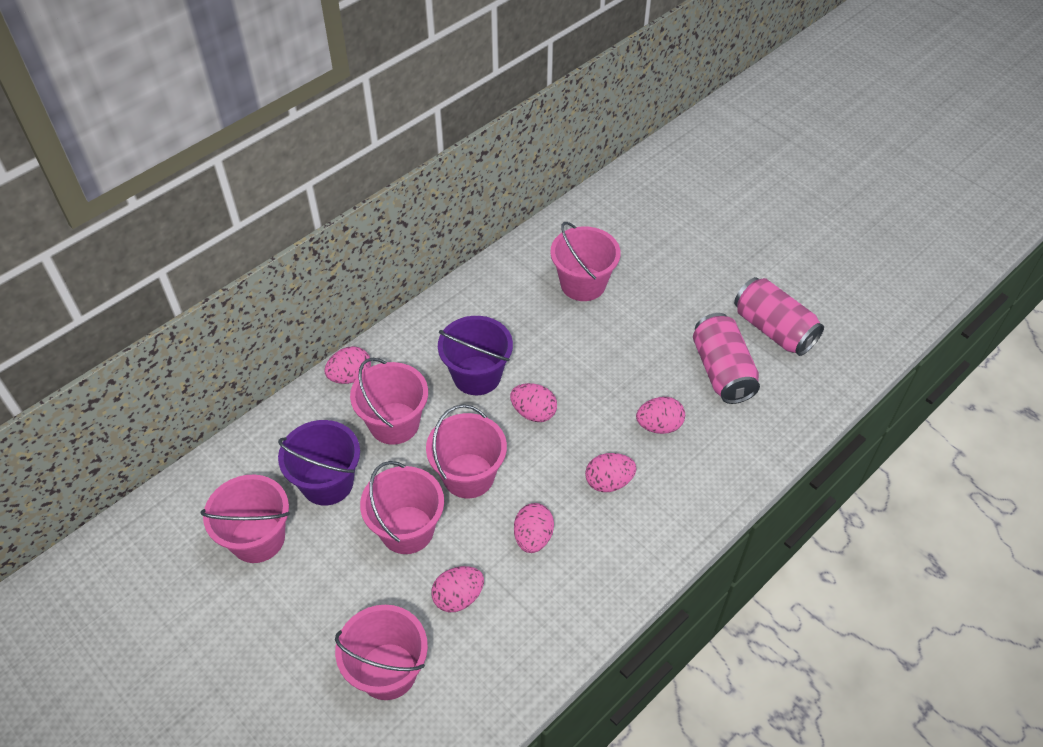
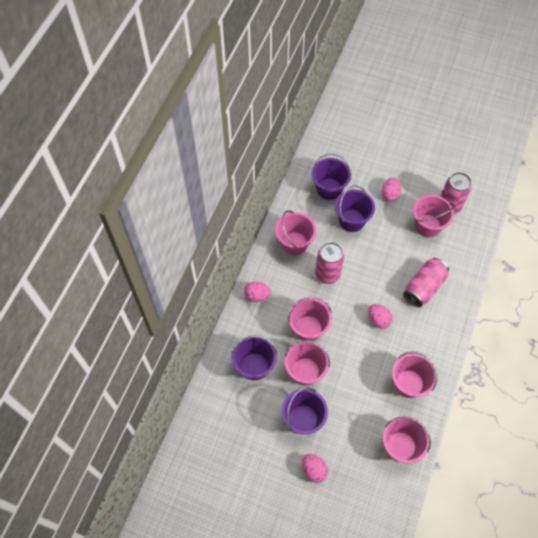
pink can: 2 -> 3
pink egg: 6 -> 4
purple bucket: 2 -> 4

